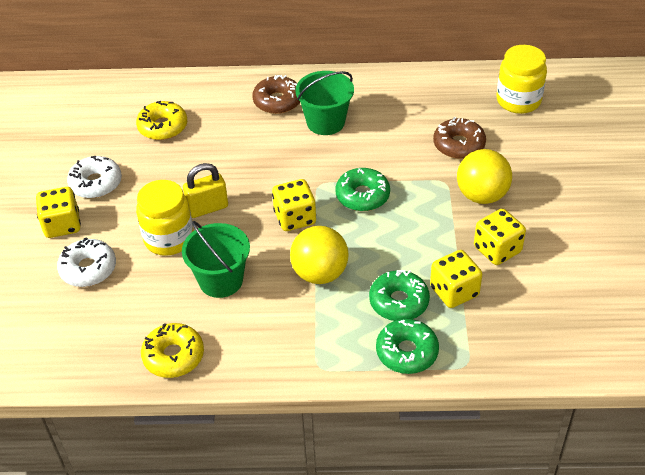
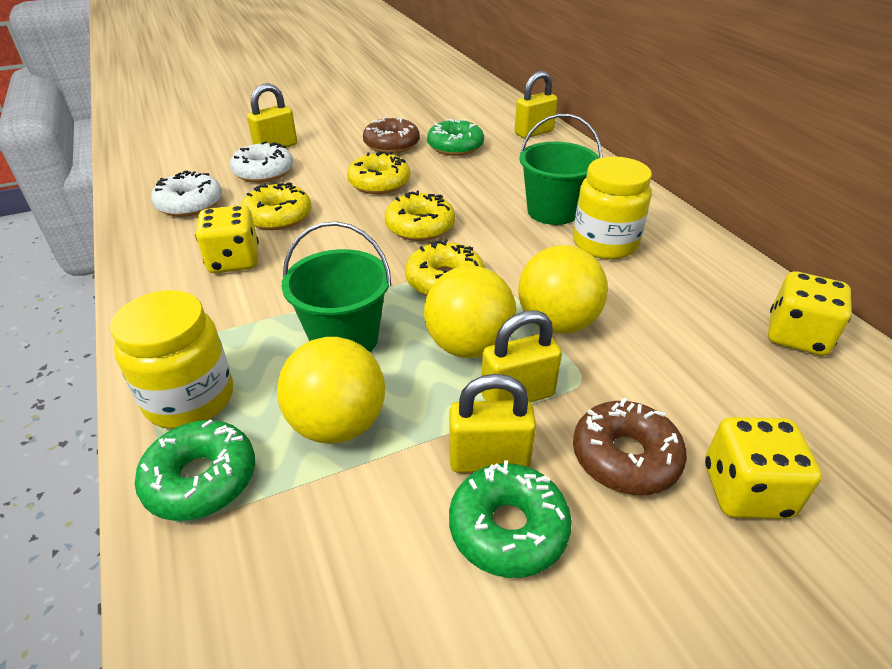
yellow ball: 2 -> 3
yellow dice: 4 -> 3
yellow donut: 2 -> 4
yellow padlock: 1 -> 4

